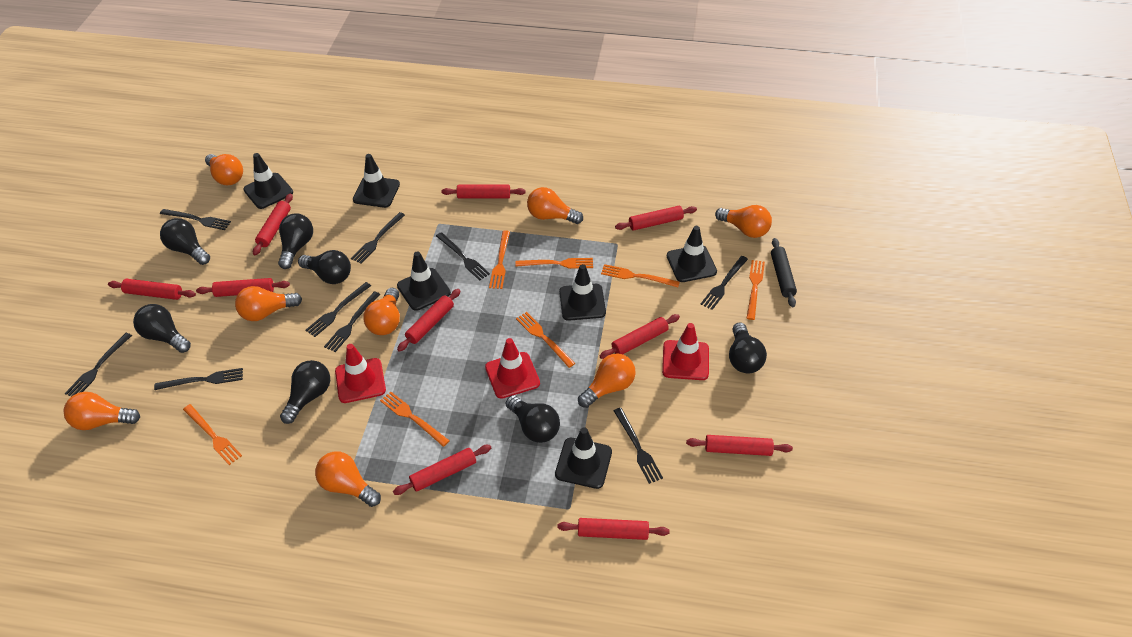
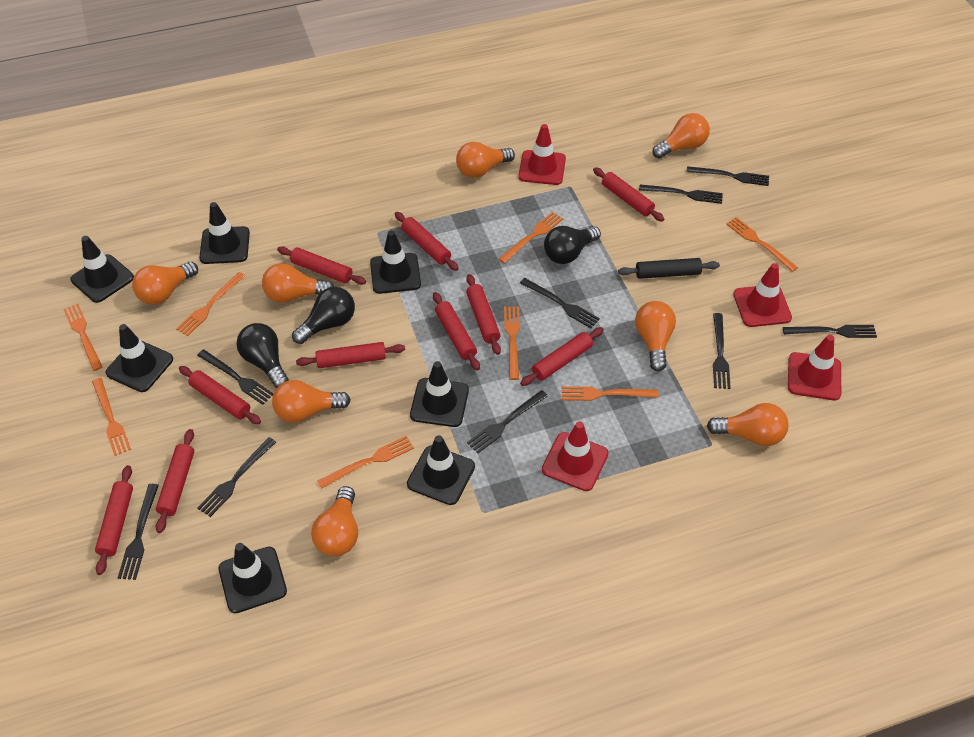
black light bulb: 7 -> 3
black traffic cone: 6 -> 7
orange fork: 7 -> 8
red traffic cone: 3 -> 4

